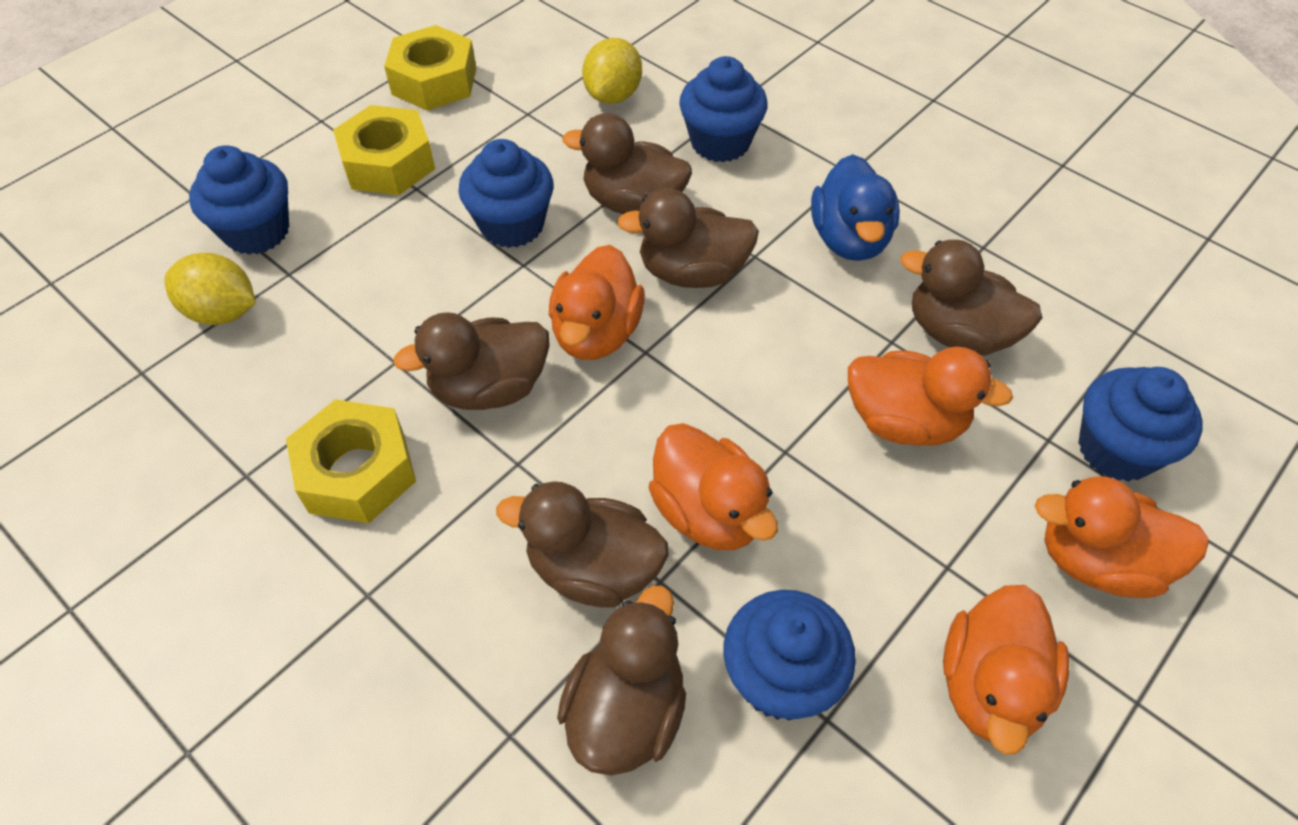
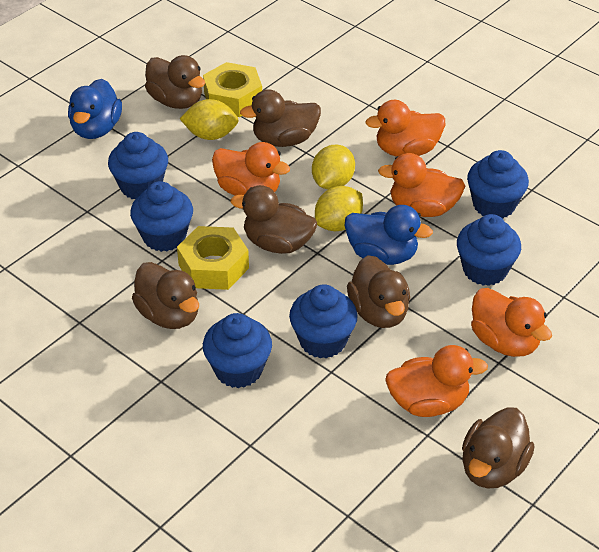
blue cupcake: 5 -> 6
blue duck: 1 -> 2
yellow lemon: 2 -> 3
yellow nut: 3 -> 2

